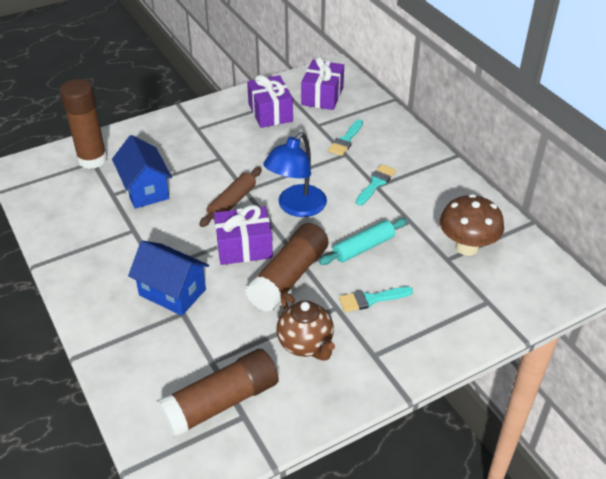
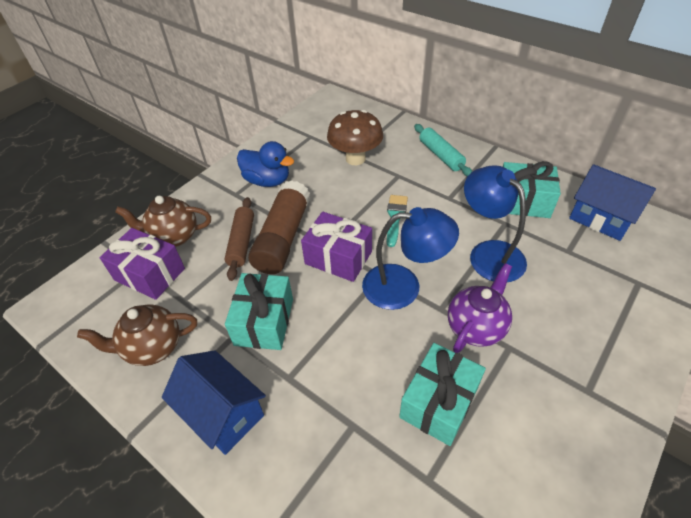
blue duck: 0 -> 1
blue lamp: 1 -> 2
brown glue stick: 3 -> 1
brown teapot: 1 -> 2
purple gift: 3 -> 2
purple teapot: 0 -> 1
turquoise brush: 3 -> 1
turquoise gift: 0 -> 3

